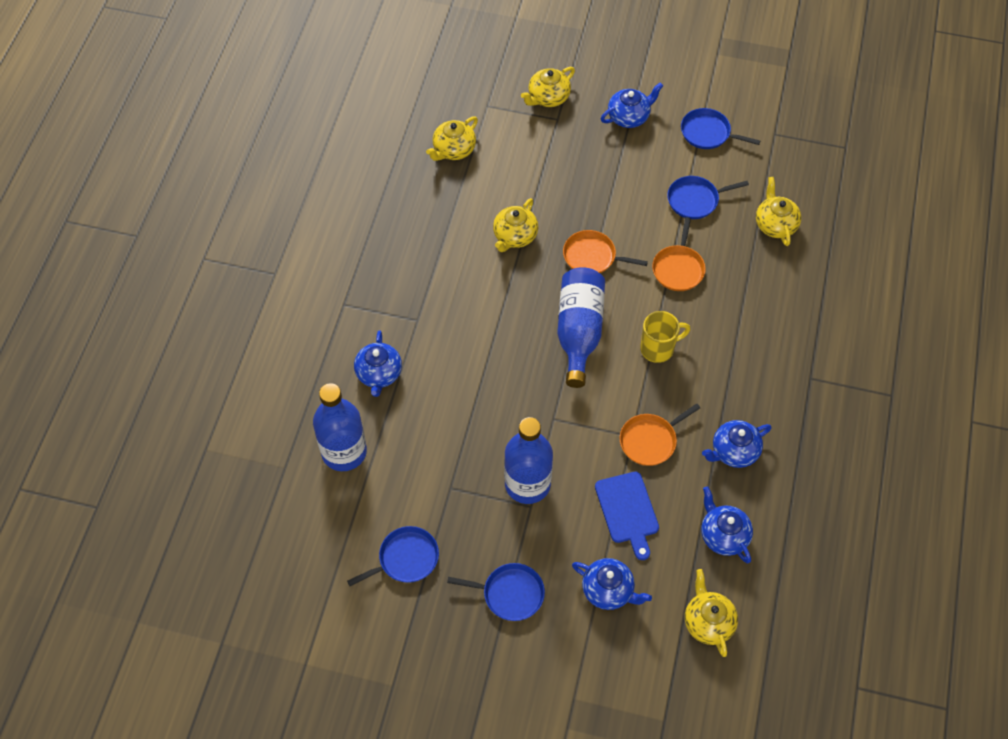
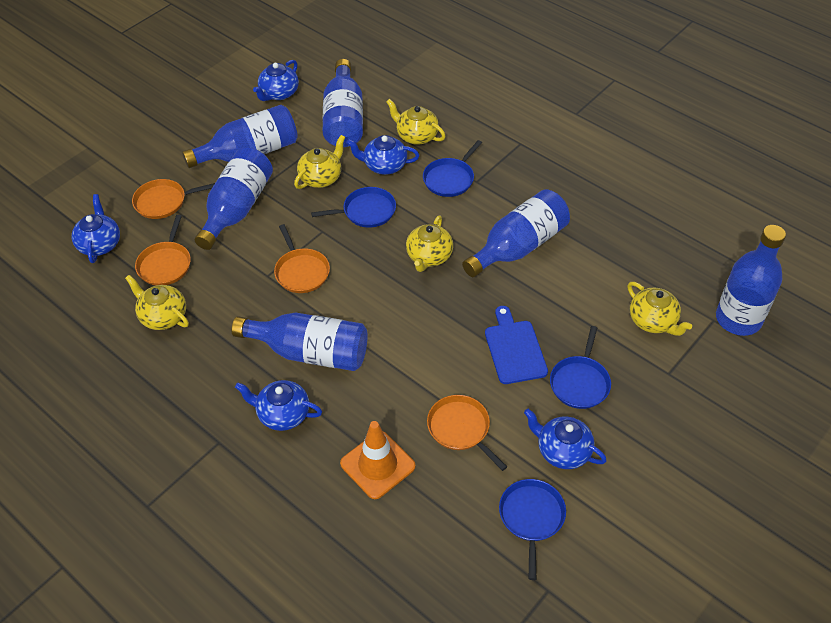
blue bottle: 3 -> 6
orange pan: 3 -> 4
orange traffic cone: 0 -> 1
yellow mug: 1 -> 0

